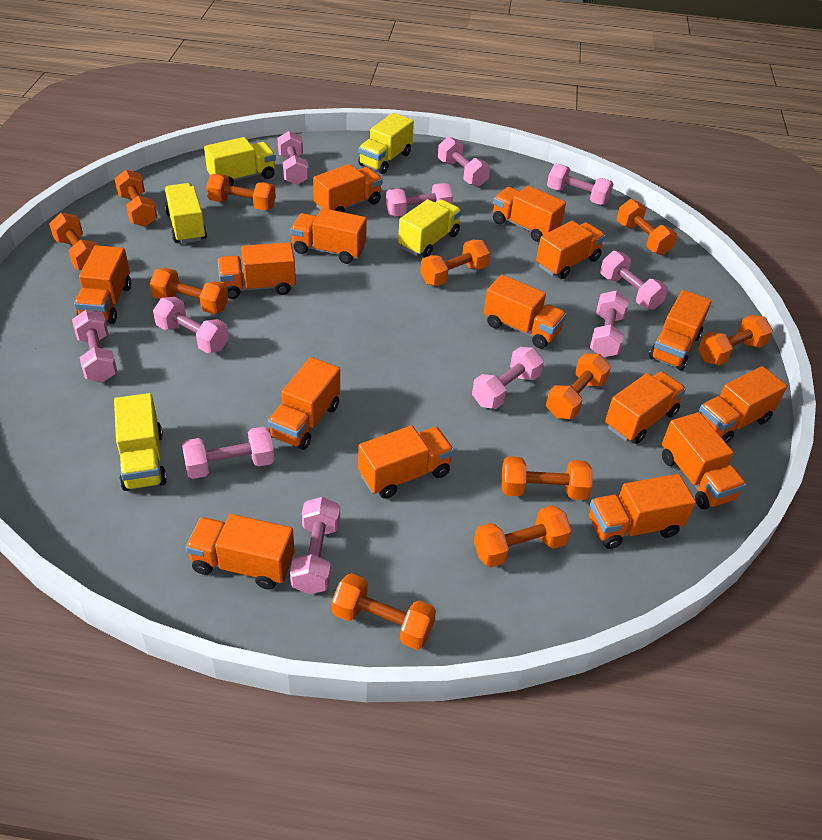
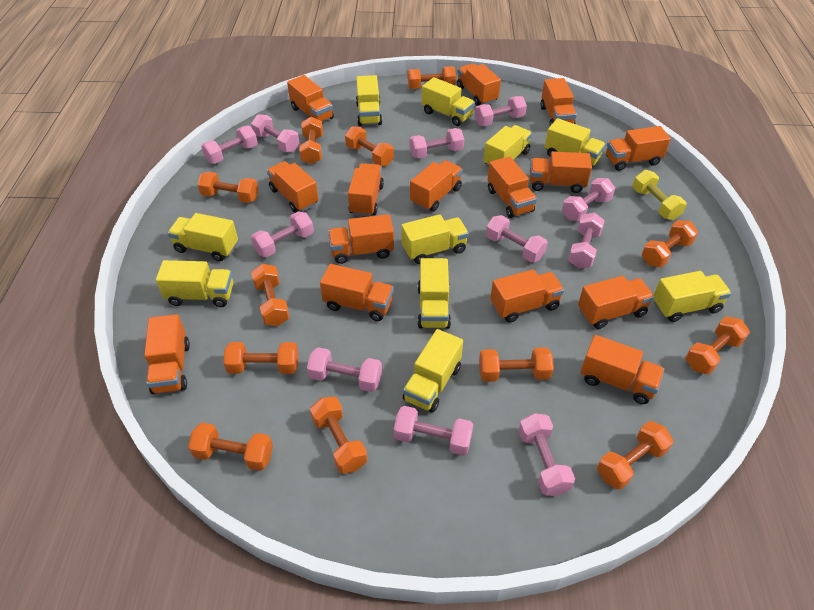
orange dumbbell: 11 -> 12
yellow dumbbell: 0 -> 1
yellow truck: 5 -> 10

